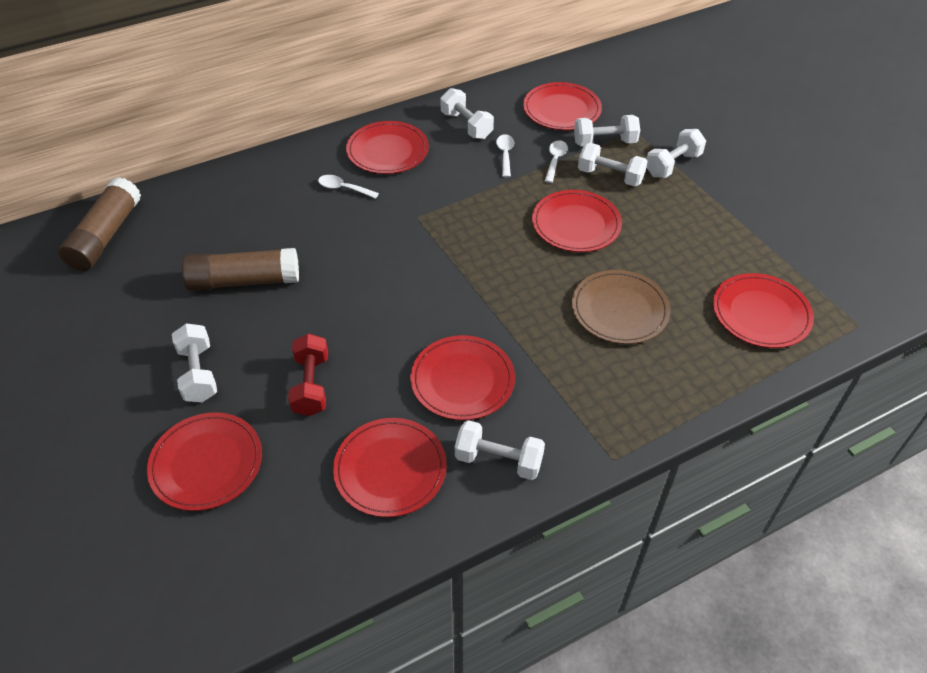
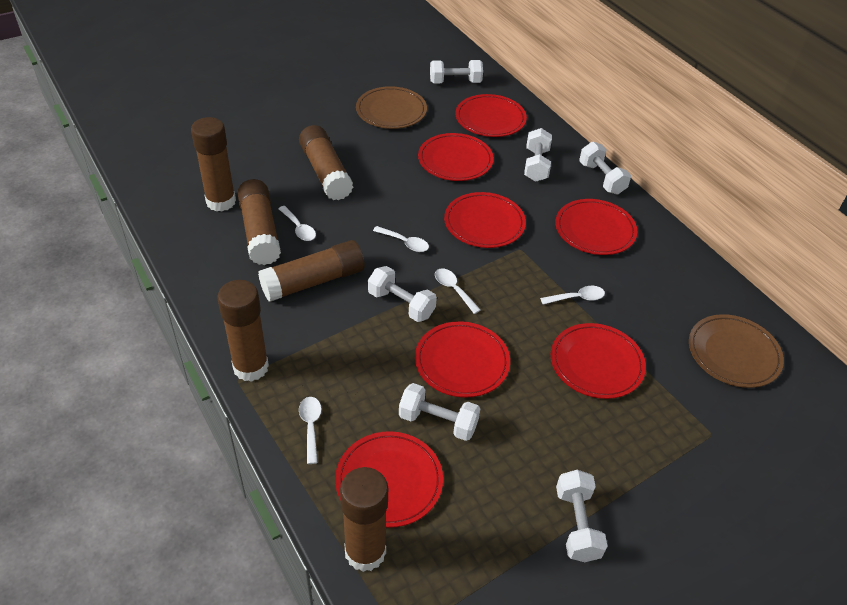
brown glue stick: 2 -> 6
brown plate: 1 -> 2
red dumbbell: 1 -> 0
white spoon: 3 -> 5

